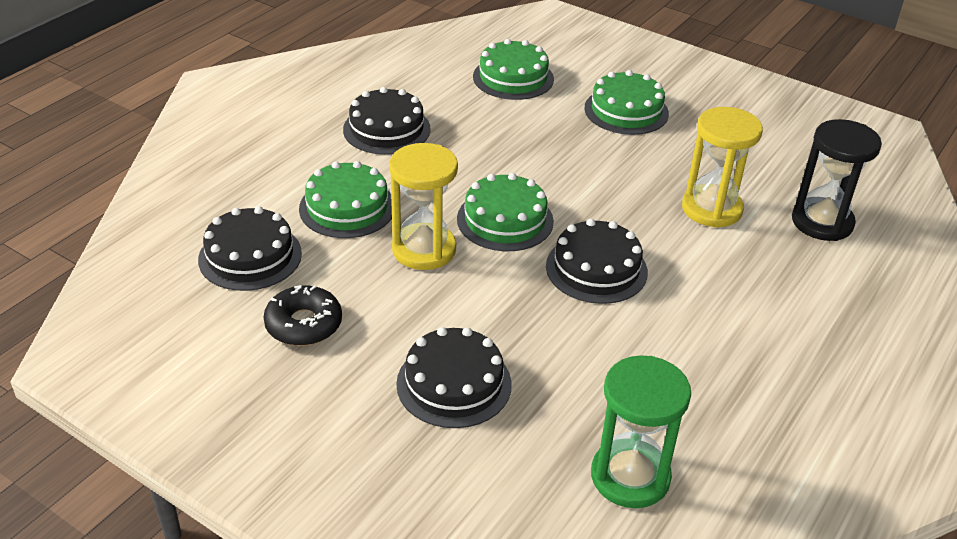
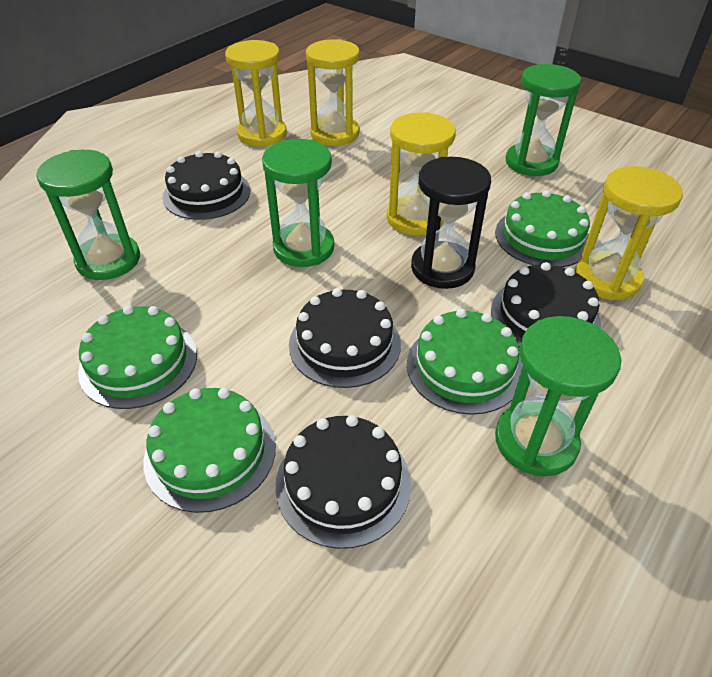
black donut: 1 -> 0
green hourglass: 1 -> 4
yellow hourglass: 2 -> 4

